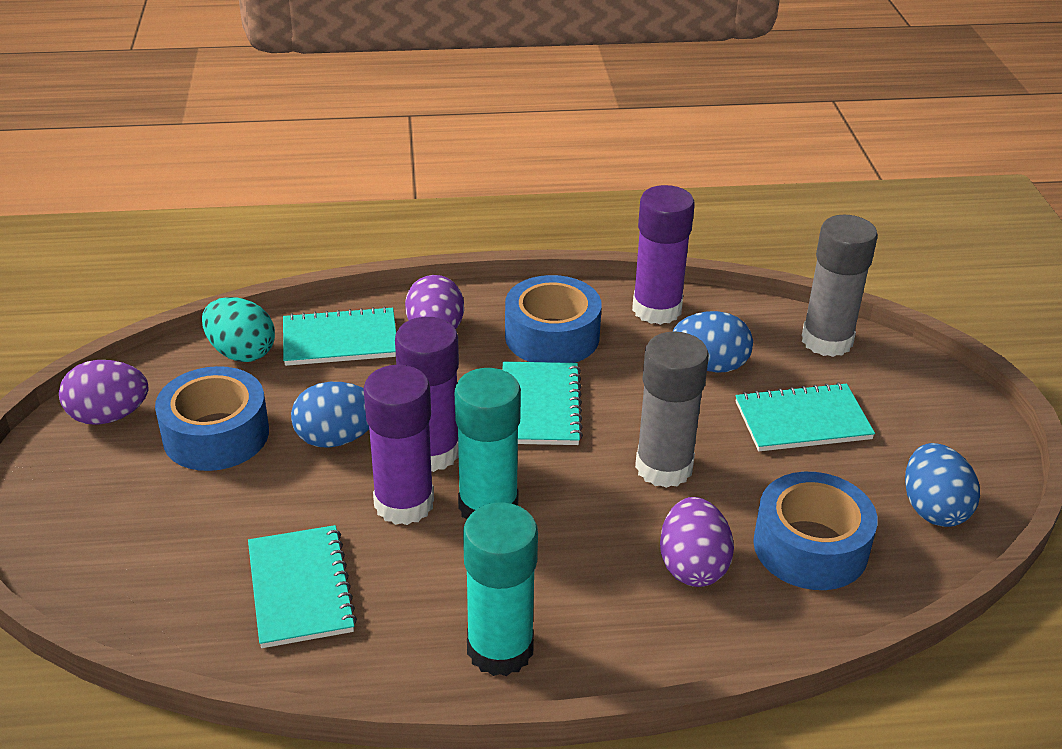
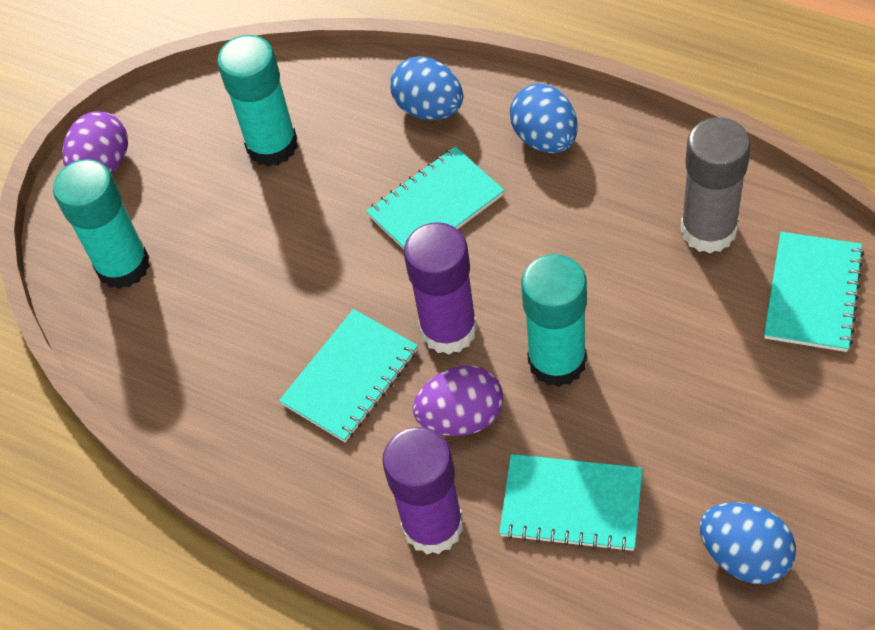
blue tape: 3 -> 0
grey glue stick: 2 -> 1
purple egg: 3 -> 2
purple glue stick: 3 -> 2
turquoise egg: 1 -> 0
turquoise glue stick: 2 -> 3

